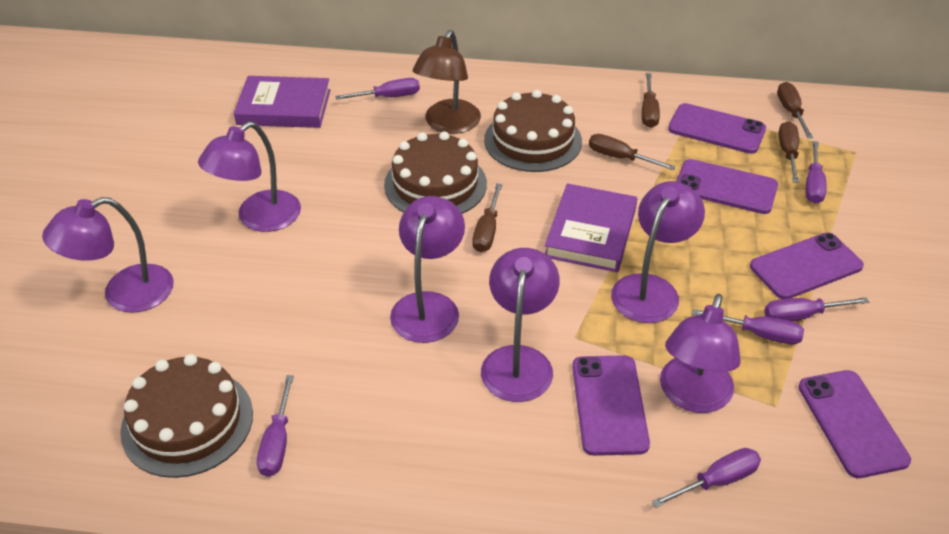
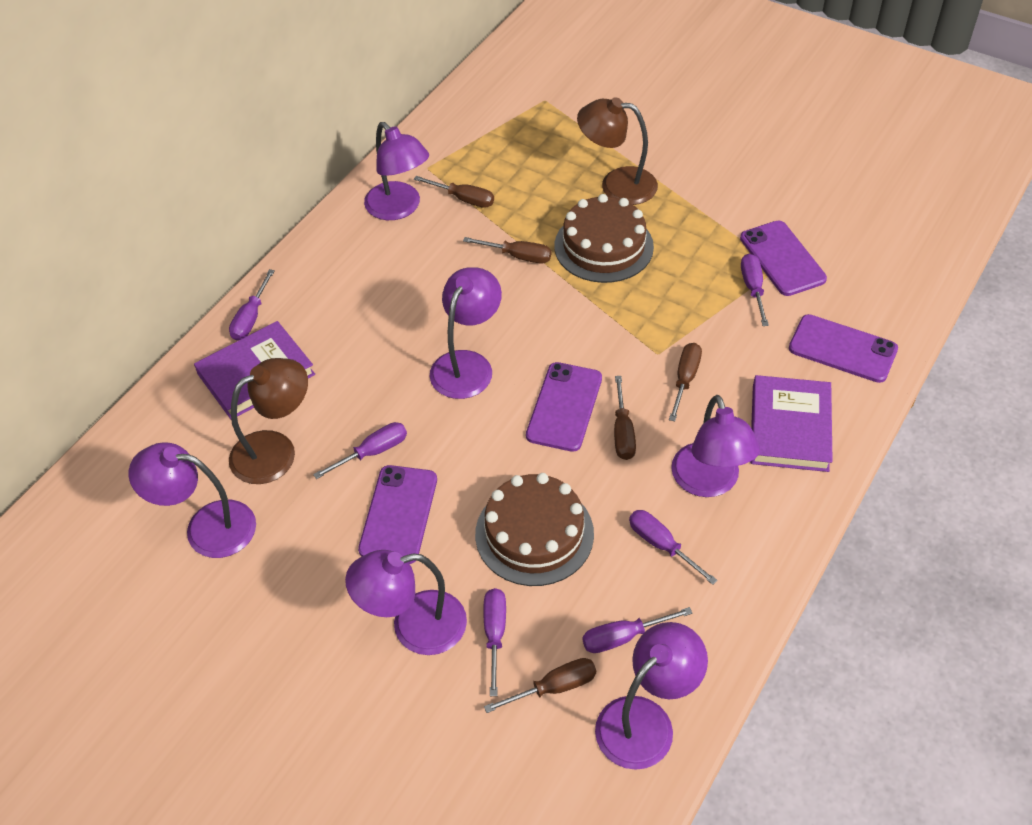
brown cake: 3 -> 2
brown lamp: 1 -> 2
purple phone: 5 -> 4

